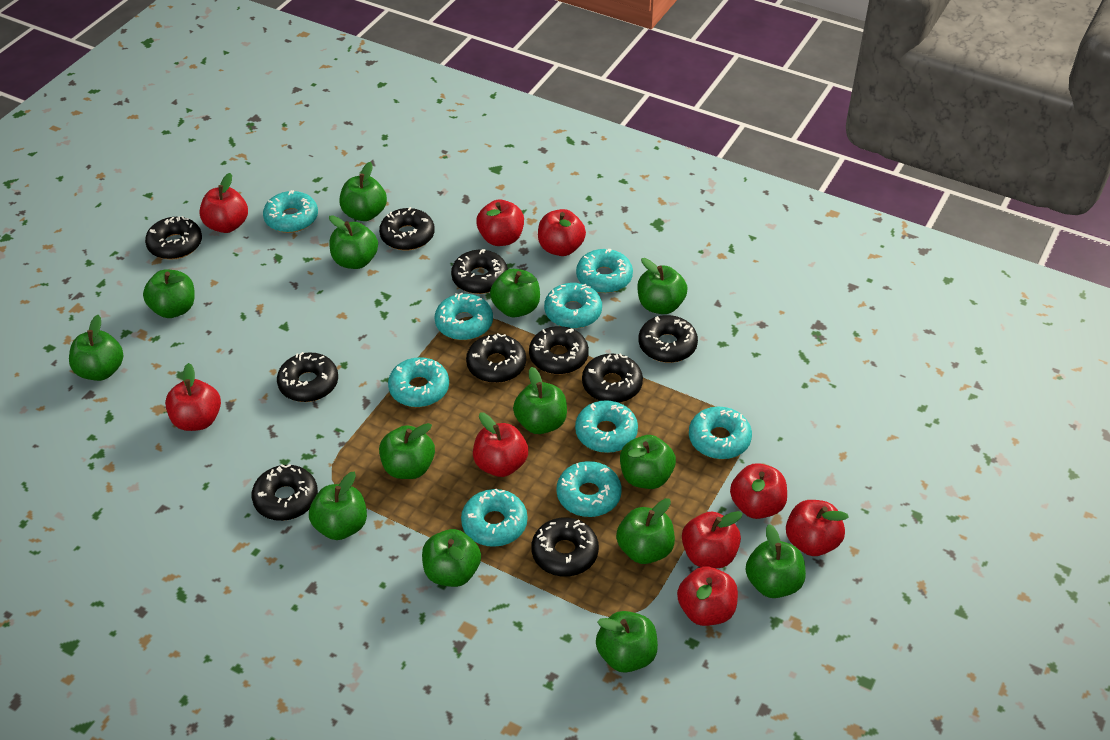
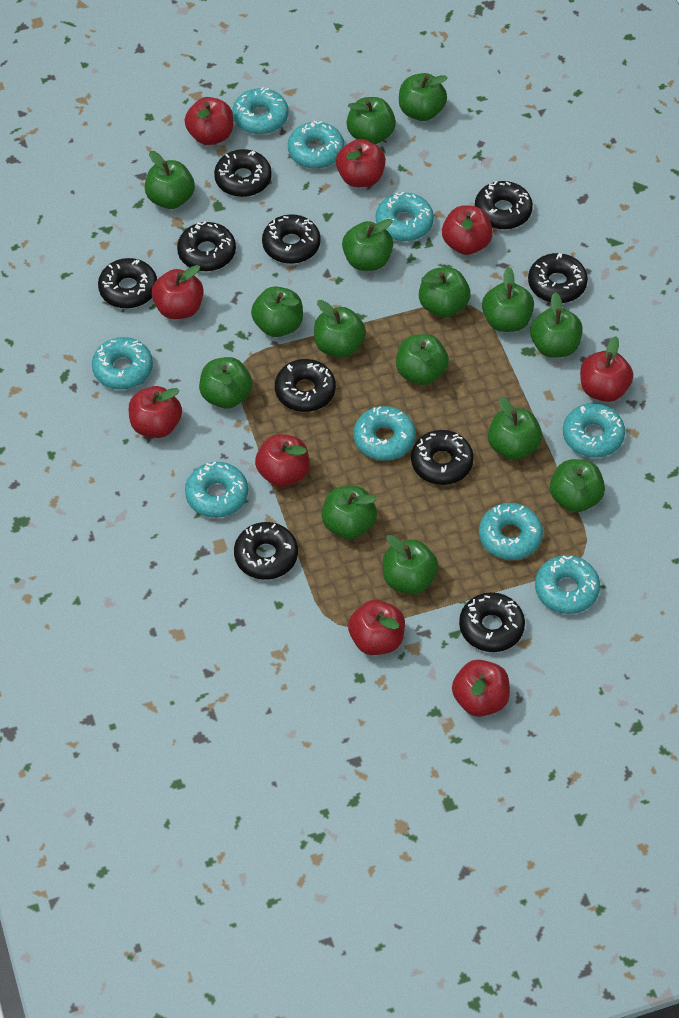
green apple: 14 -> 15

